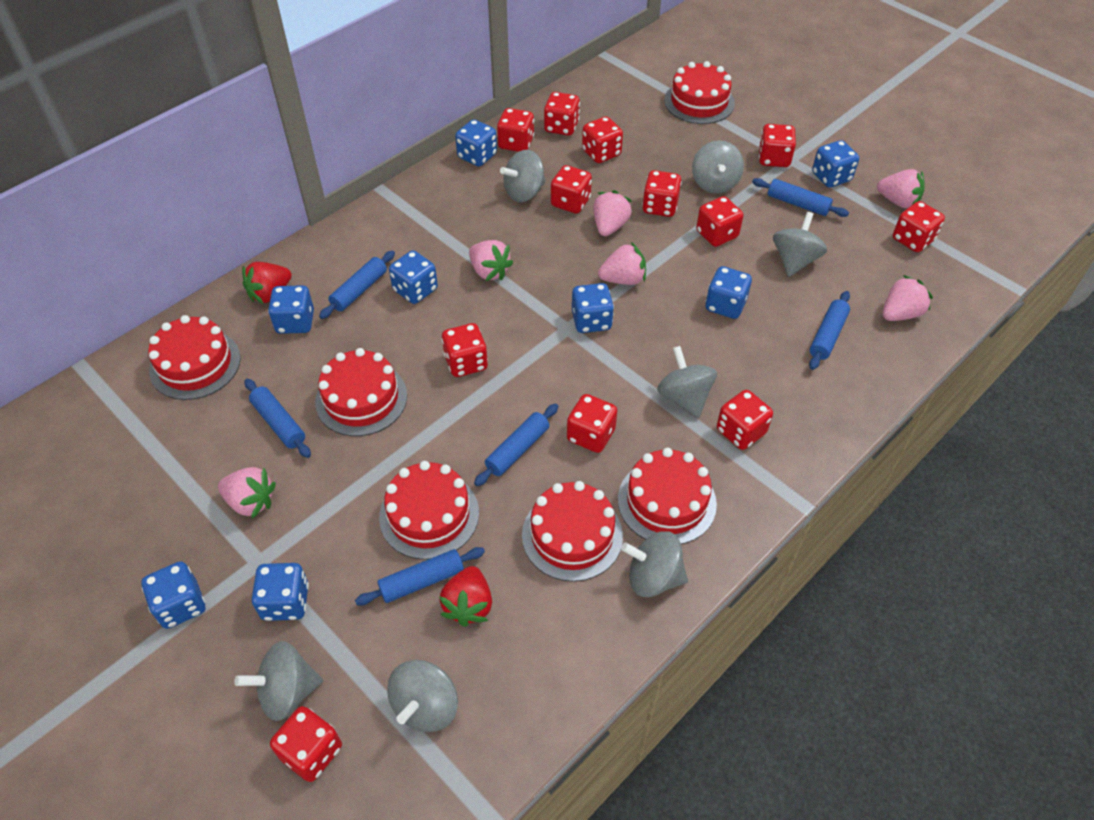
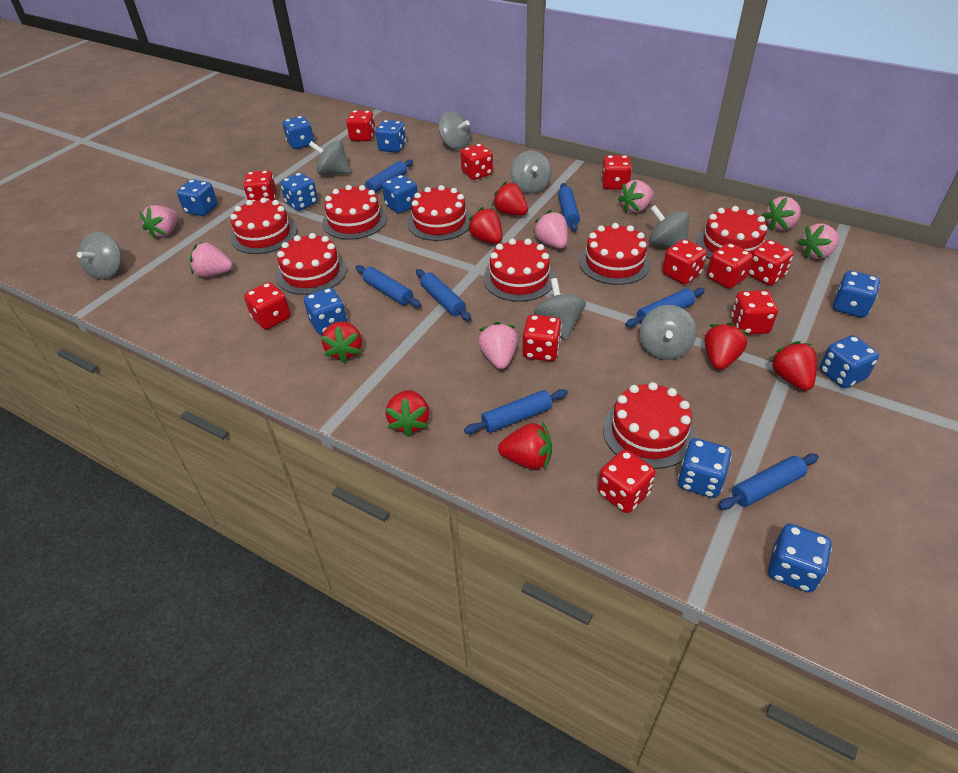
blue dice: 8 -> 10
blue rolling pin: 6 -> 7
pink strawberry: 6 -> 7
red cake: 6 -> 8
red dice: 12 -> 11
red strawberry: 2 -> 7

